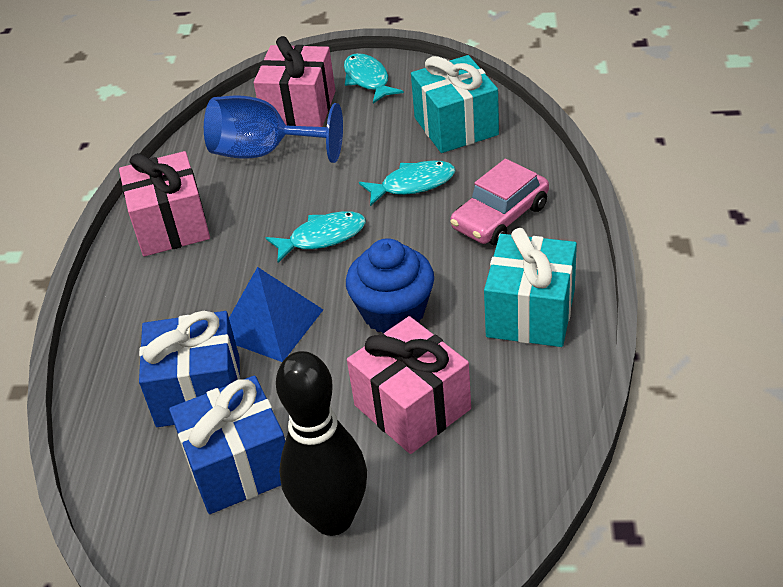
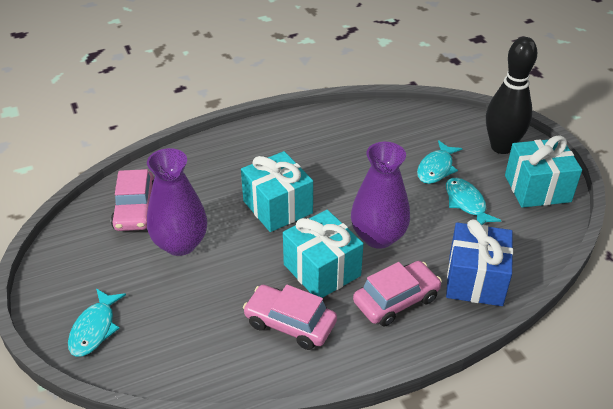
blue cupcake: 1 -> 0
blue gift: 2 -> 1
blue goblet: 1 -> 0
blue pyramid: 1 -> 0
pink car: 1 -> 3
pink gift: 3 -> 0
purple vase: 0 -> 2
turquoise gift: 2 -> 3

